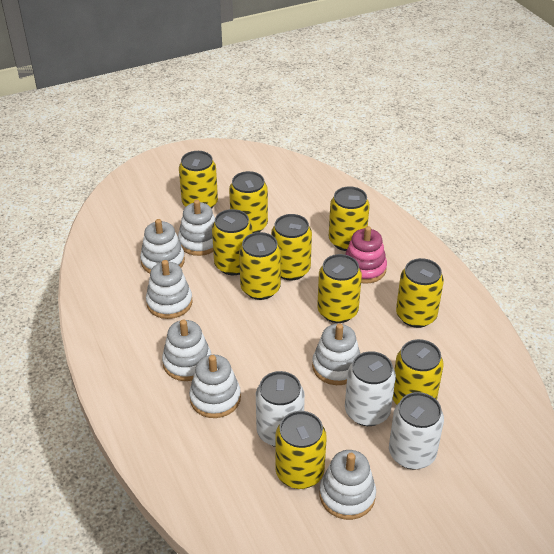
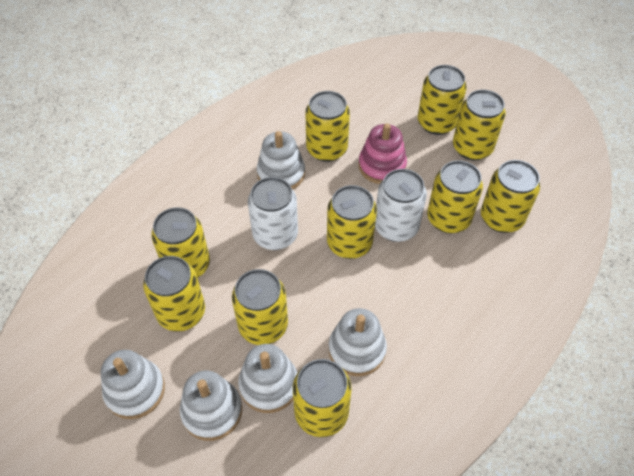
white can: 3 -> 2
white stacking toy: 7 -> 5

